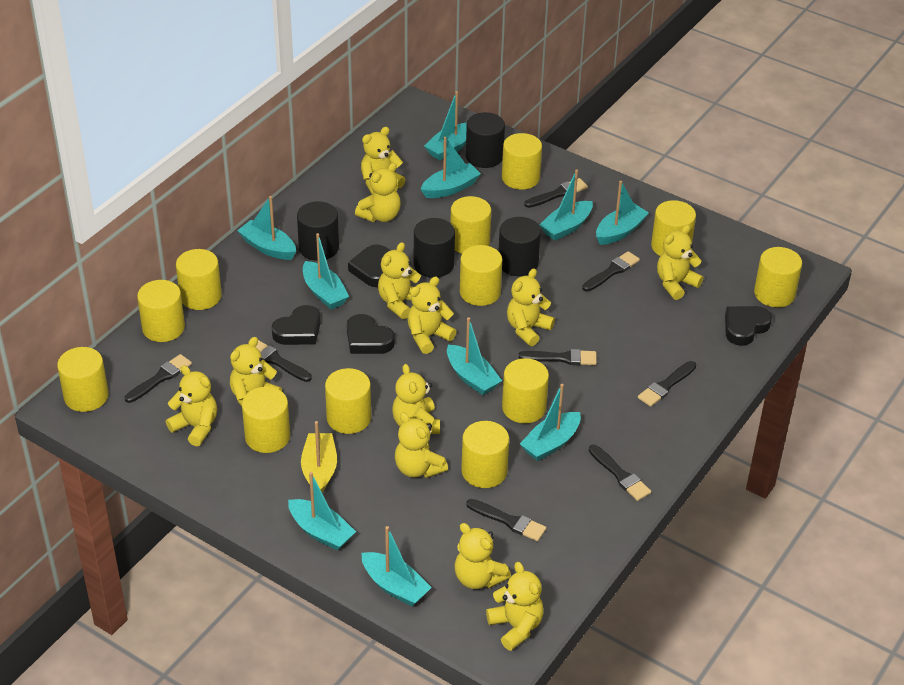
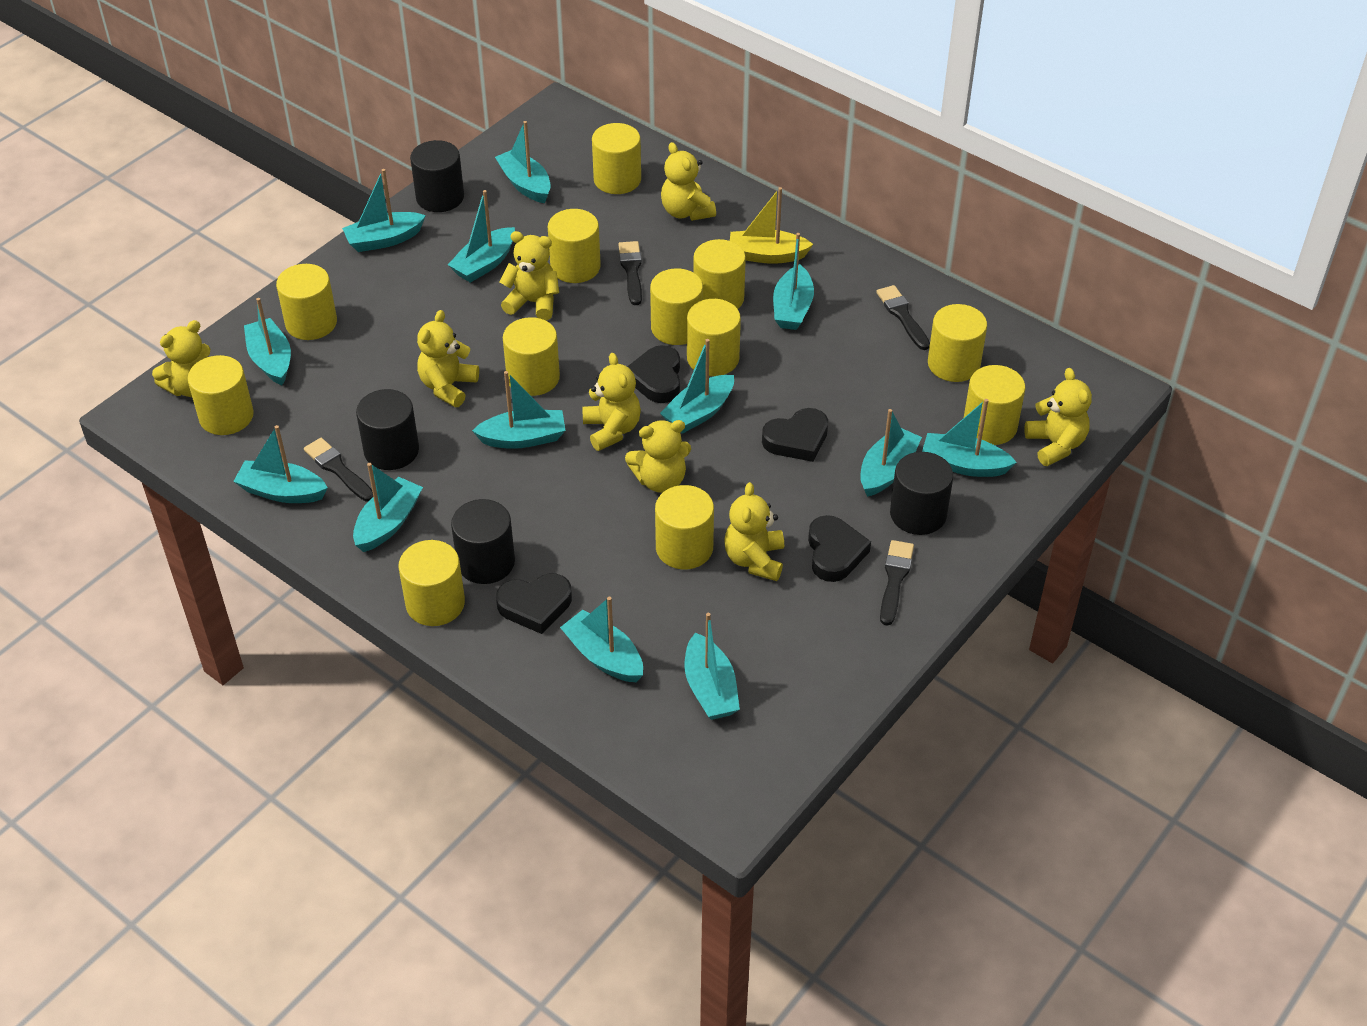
black brush: 8 -> 4
turquoise boat: 10 -> 13
yellow teddy bear: 12 -> 8

